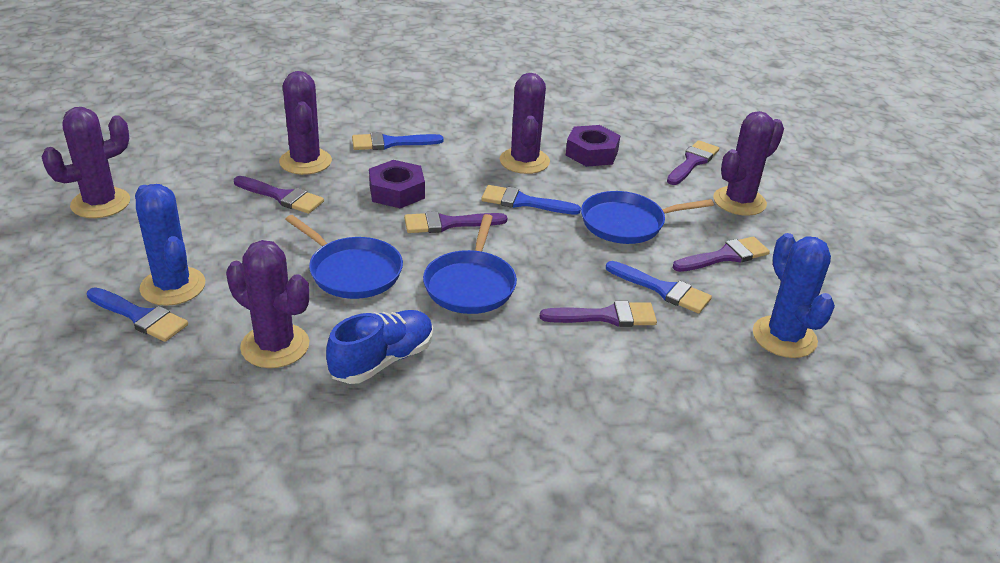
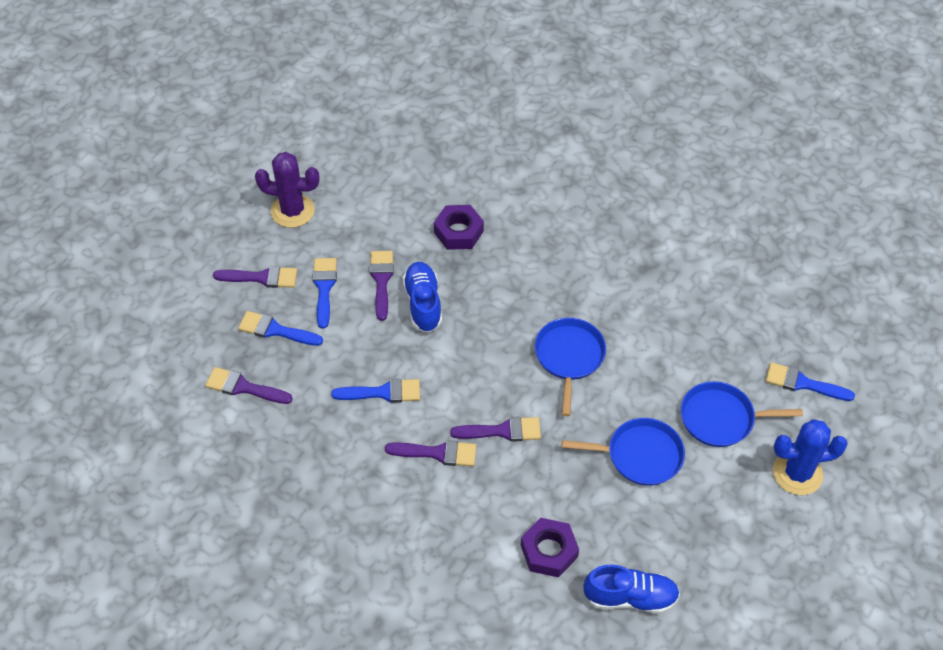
blue cactus: 2 -> 1
blue shoe: 1 -> 2
purple cactus: 5 -> 1

